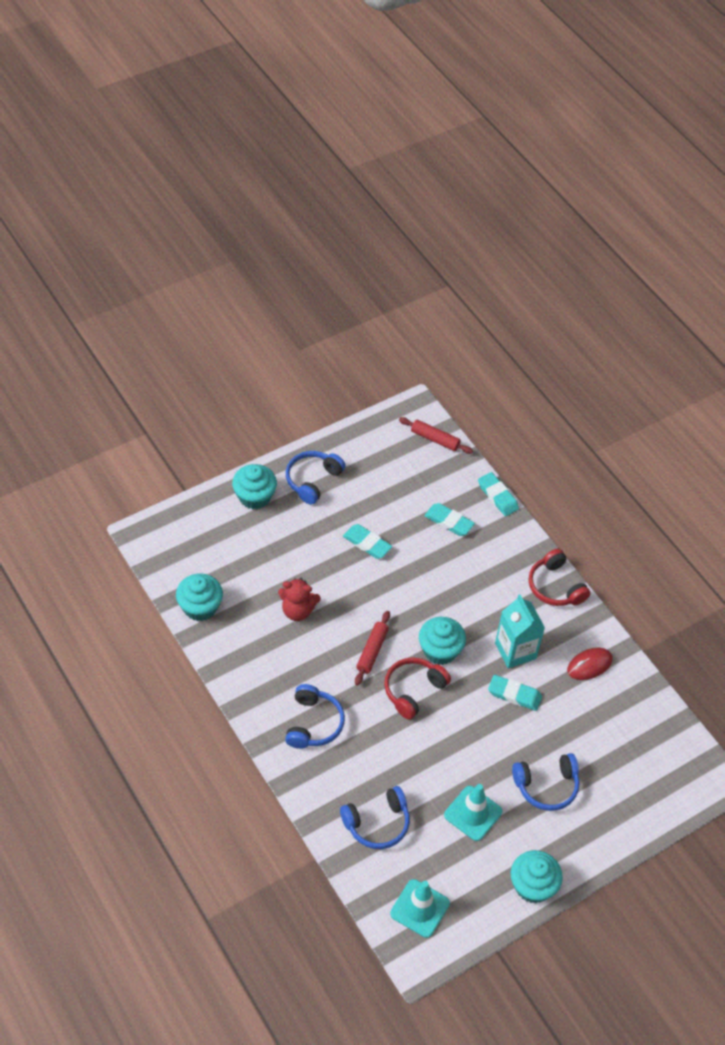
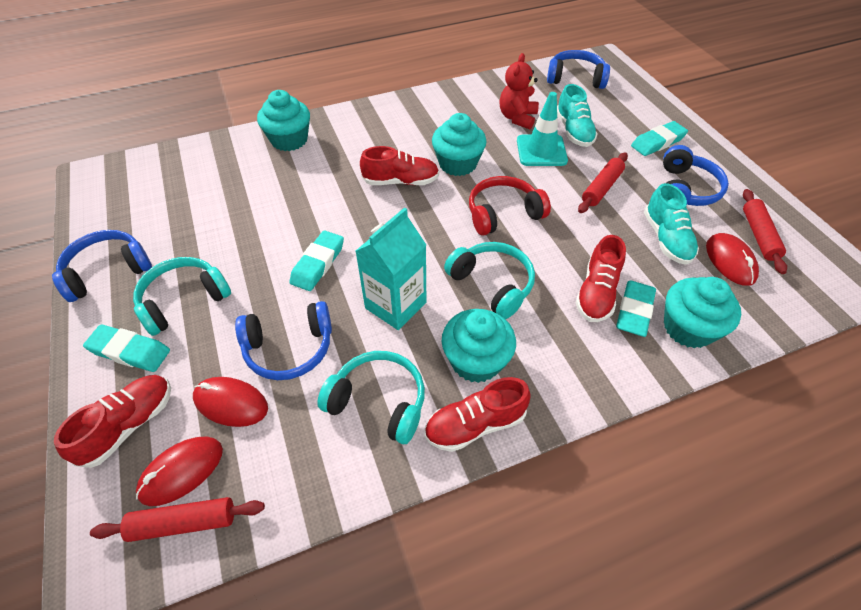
red headphones: 2 -> 1
red mouse: 1 -> 3
red rolling pin: 2 -> 3
red shoe: 0 -> 4
turquoise headphones: 0 -> 3
turquoise shoe: 0 -> 2
turquoise traffic cone: 2 -> 1

